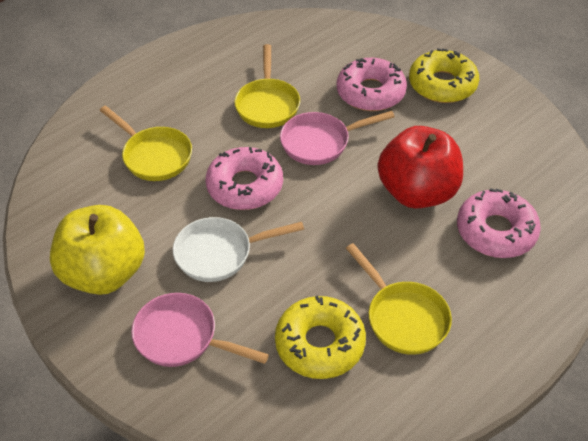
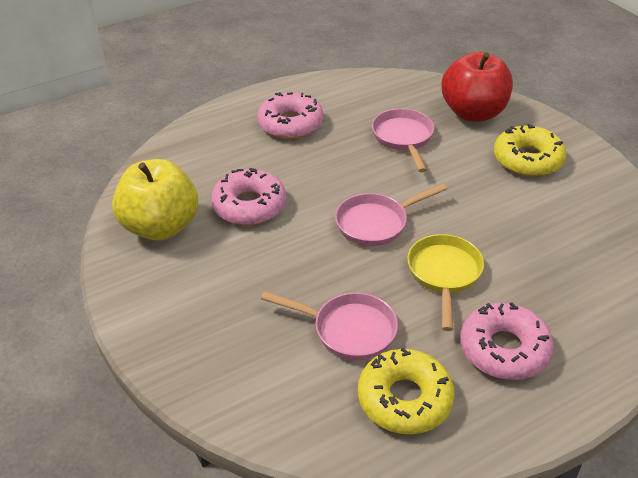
pink pan: 2 -> 3
white pan: 1 -> 0
yellow pan: 3 -> 1

